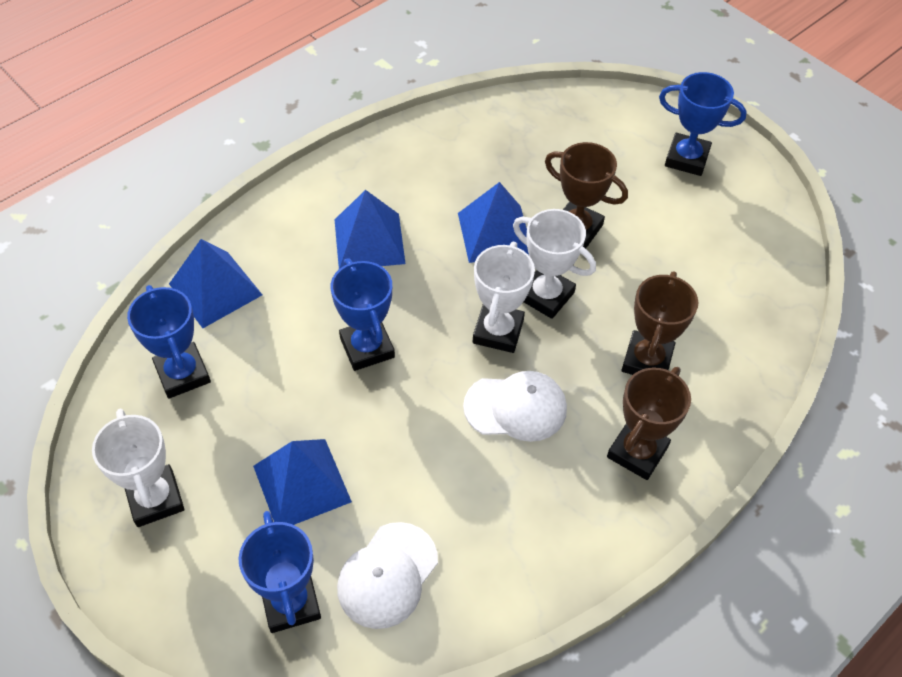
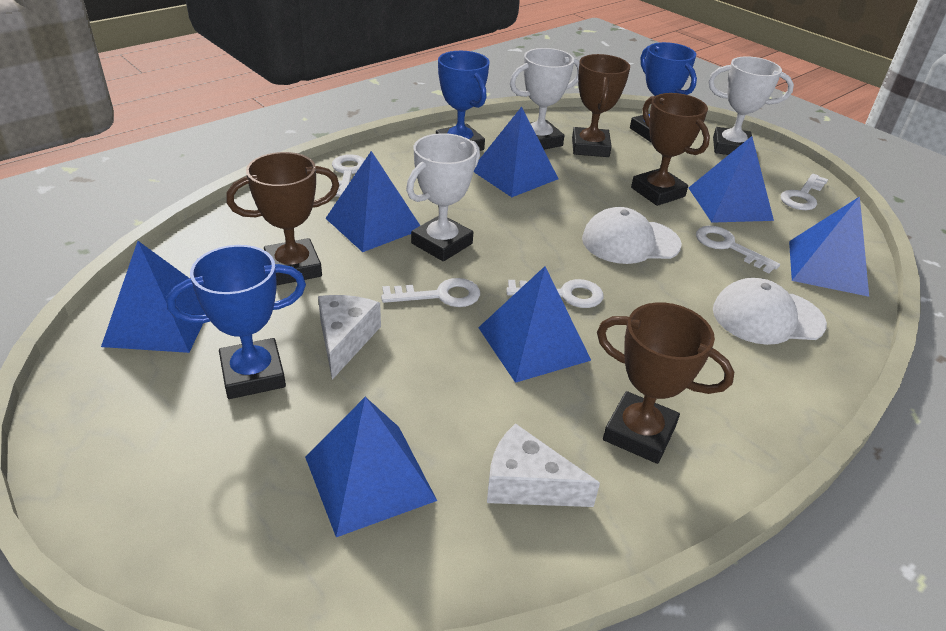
blue pyramid: 4 -> 7
blue trophy: 4 -> 3
brown trophy: 3 -> 4
white cheese: 0 -> 2
white key: 0 -> 5

